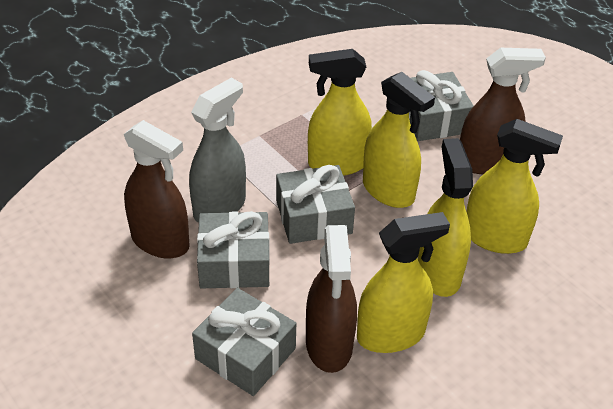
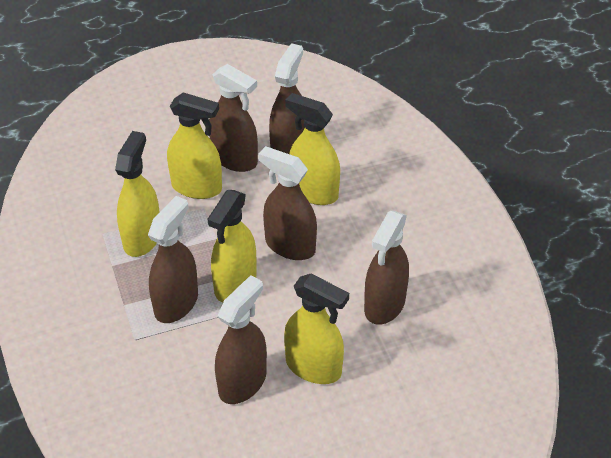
brown spray bottle: 3 -> 6
grey gift: 4 -> 0
grey spray bottle: 1 -> 0

